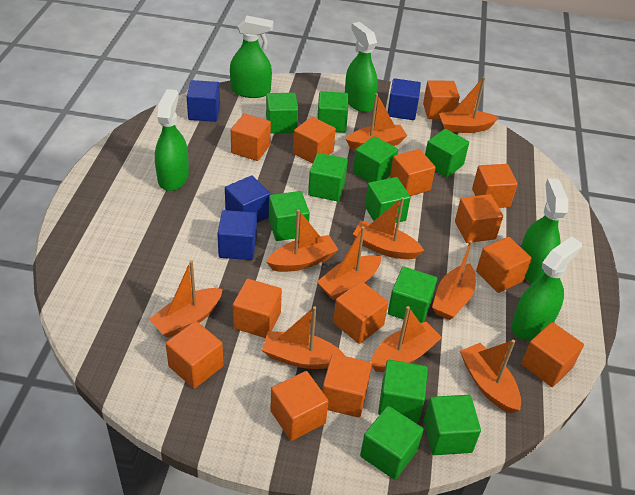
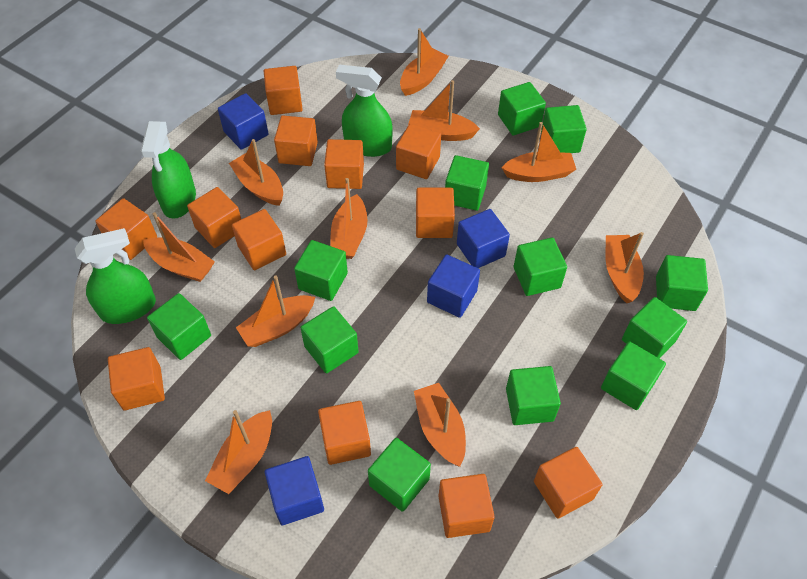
green cube: 11 -> 12
green spray bottle: 5 -> 3
orange cube: 13 -> 12

